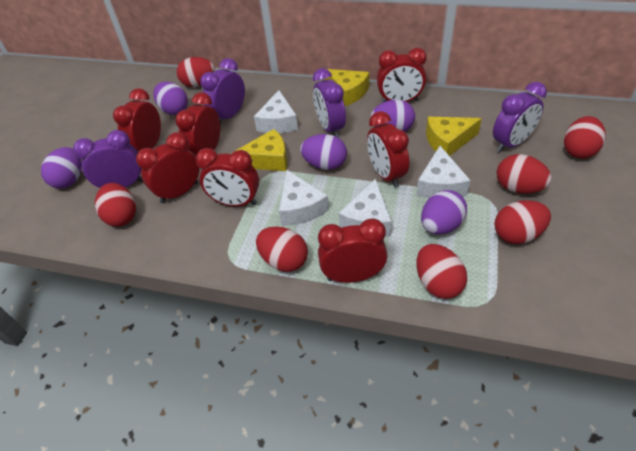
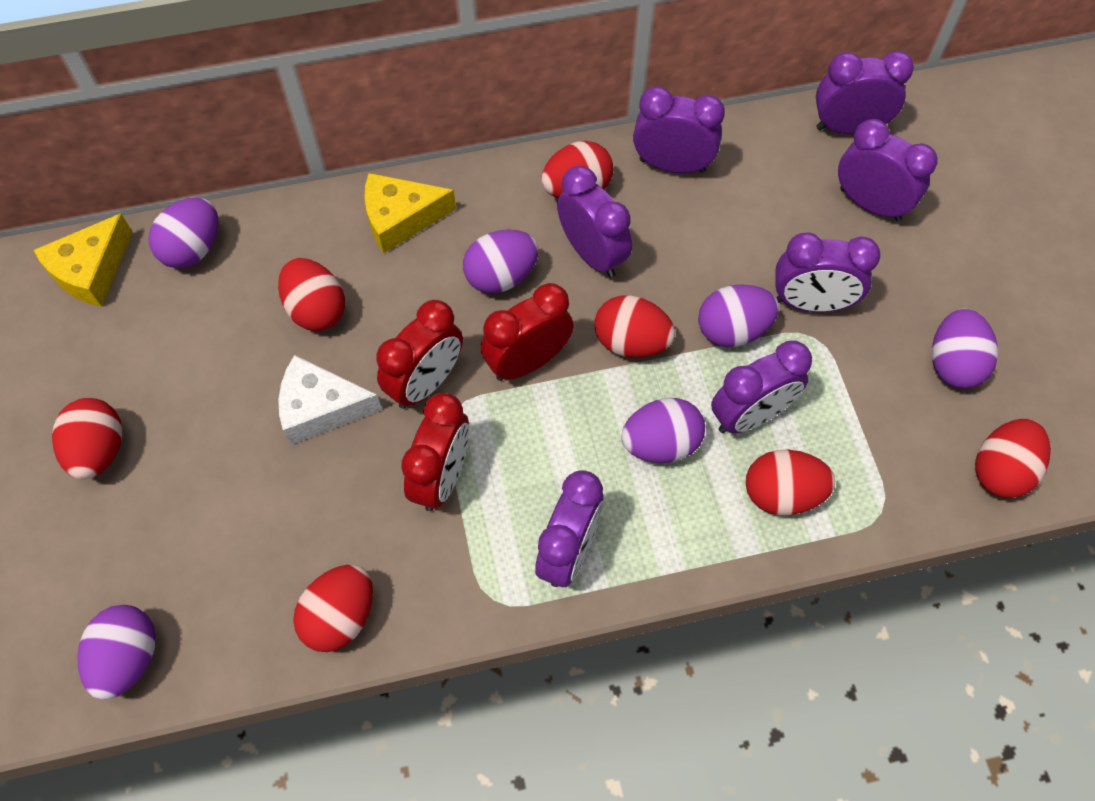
purple clock: 4 -> 7
purple egg: 5 -> 6
red clock: 7 -> 3
white cheese: 4 -> 1
yellow cheese: 3 -> 2

